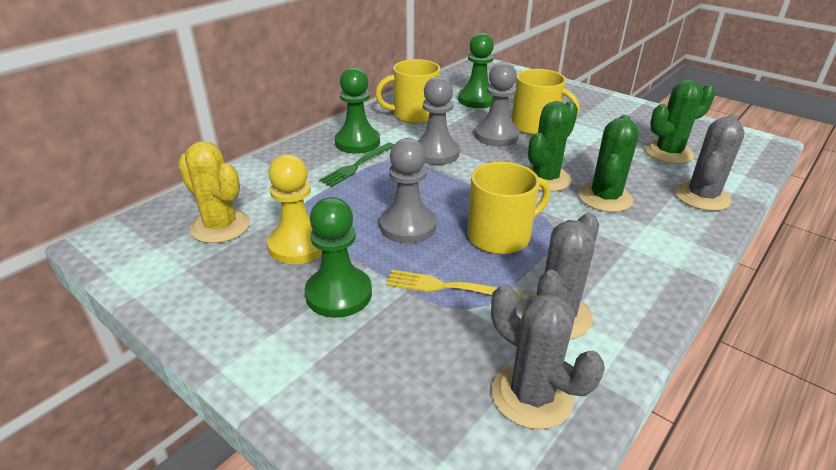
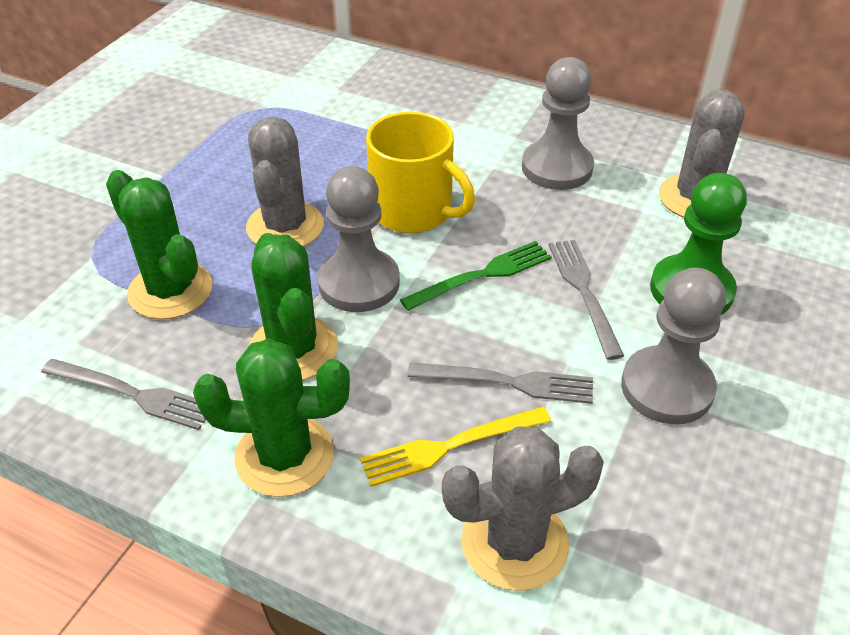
green pawn: 3 -> 1
grey fork: 0 -> 3
yellow cactus: 1 -> 0
yellow mug: 3 -> 1
yellow pawn: 1 -> 0

